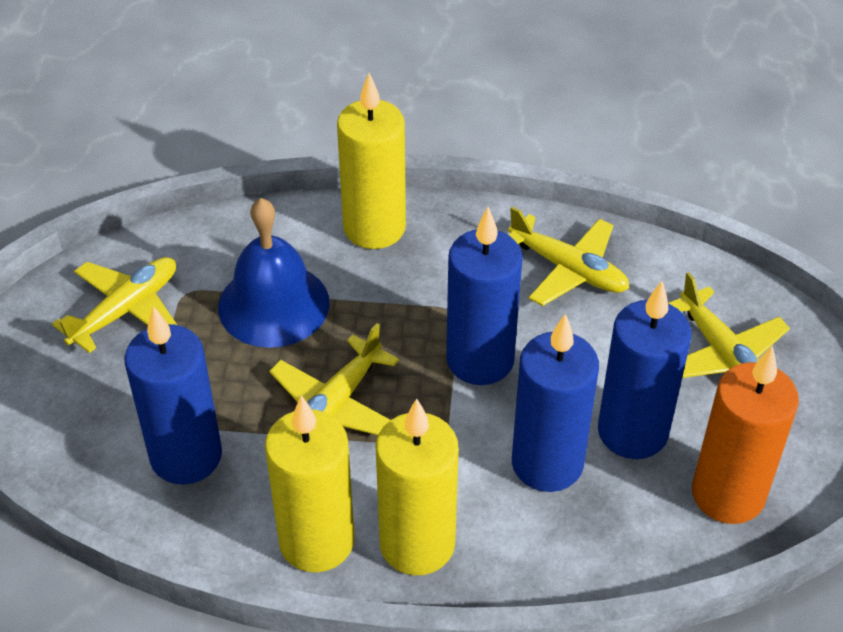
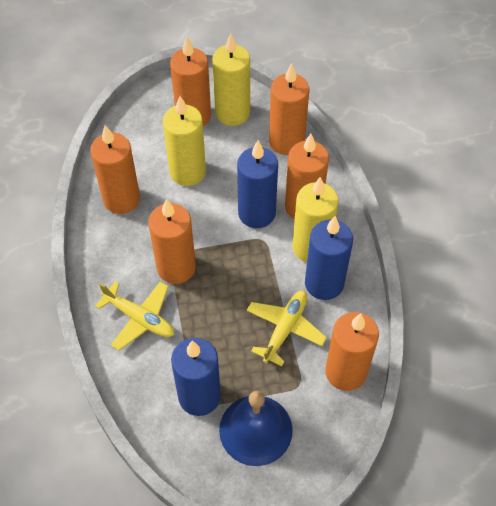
blue candle: 4 -> 3
orange candle: 1 -> 6
yellow plane: 4 -> 2

